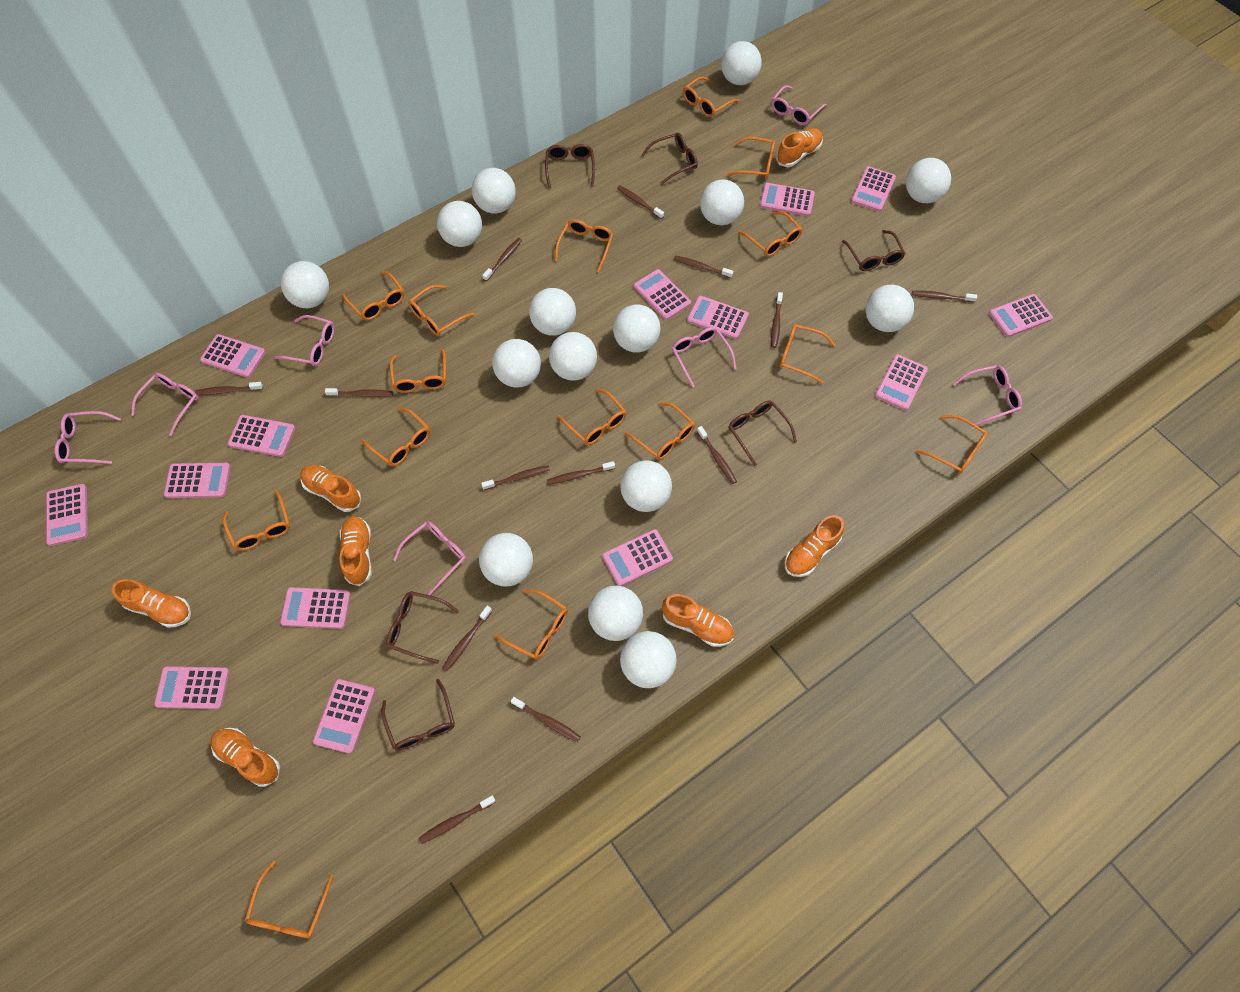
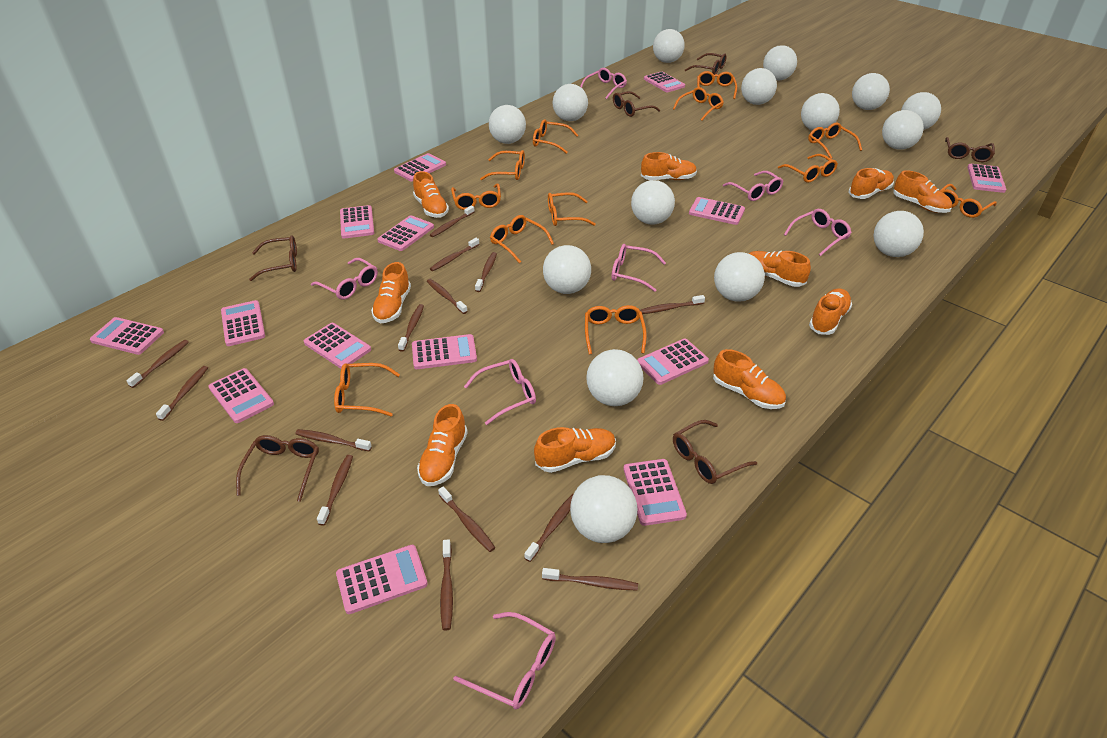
brown toothbrush: 13 -> 14
orange glasses: 15 -> 12
orange shoe: 7 -> 10

